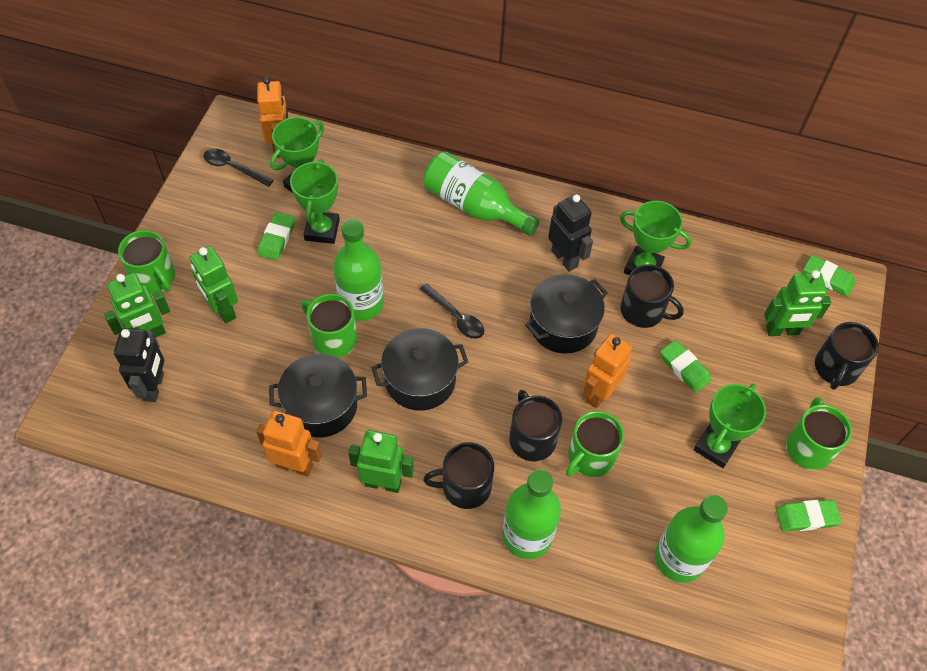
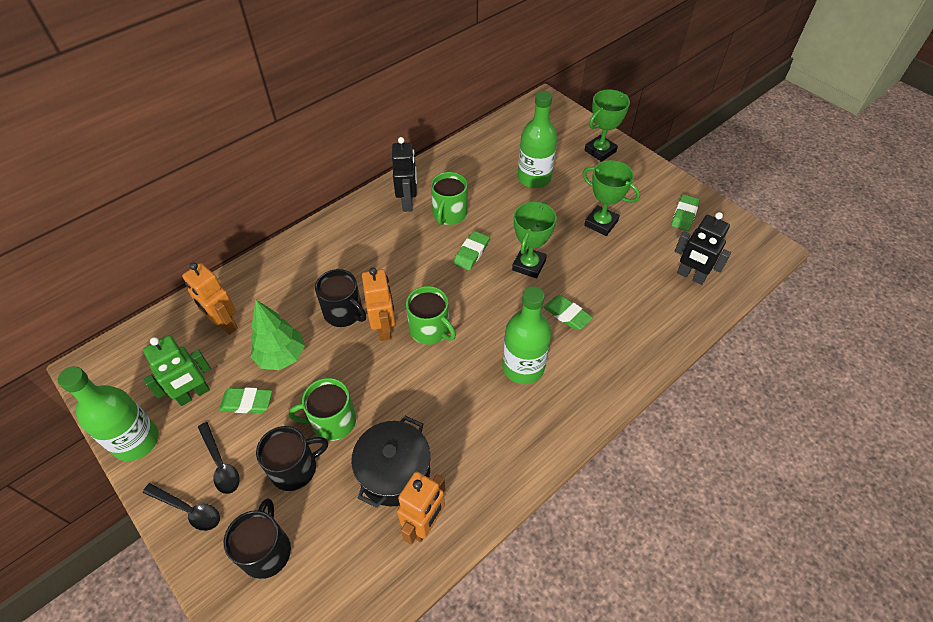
black mug: 4 -> 3
black pot: 3 -> 1
green bottle: 4 -> 3
green mug: 4 -> 3
green robot: 4 -> 1
green tree: 0 -> 1
green trophy: 4 -> 3

